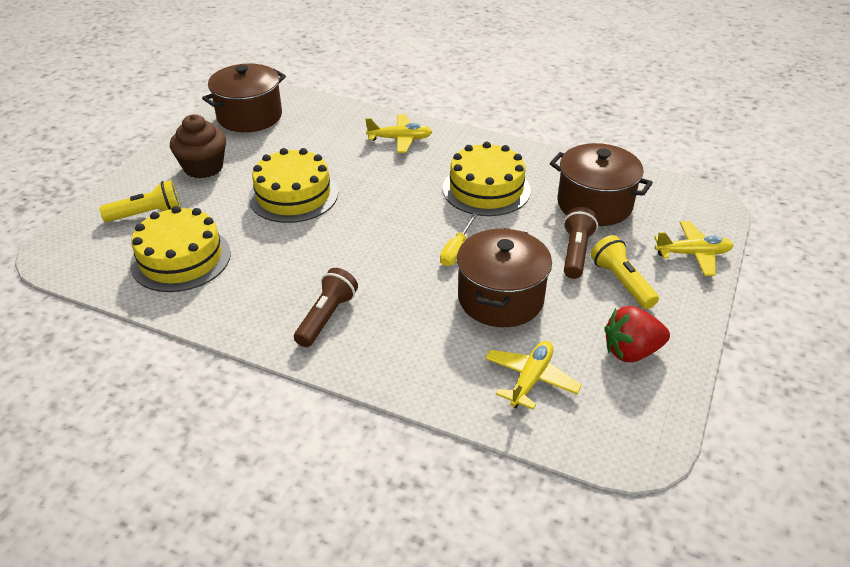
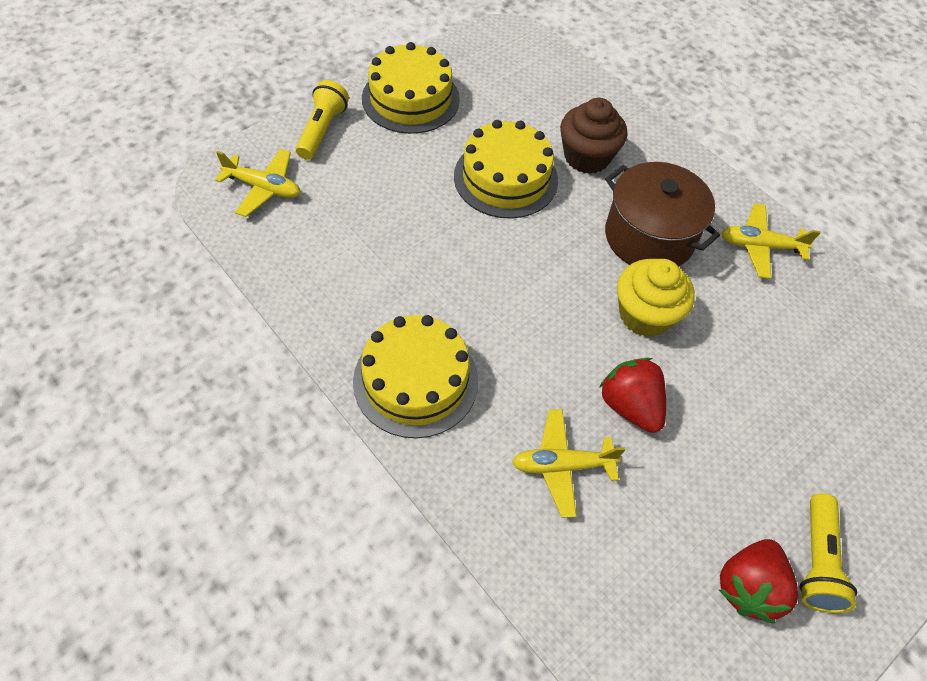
brown flashlight: 2 -> 0
brown pot: 3 -> 1
red strawberry: 1 -> 2
yellow cupcake: 0 -> 1
yellow screwdriver: 1 -> 0

